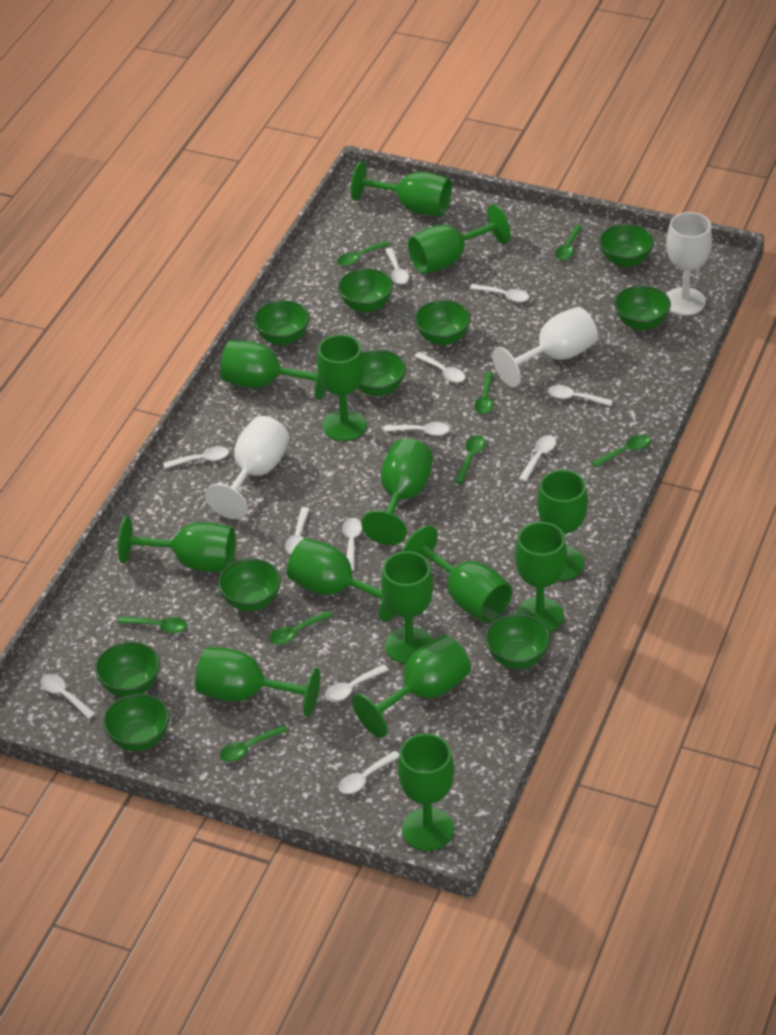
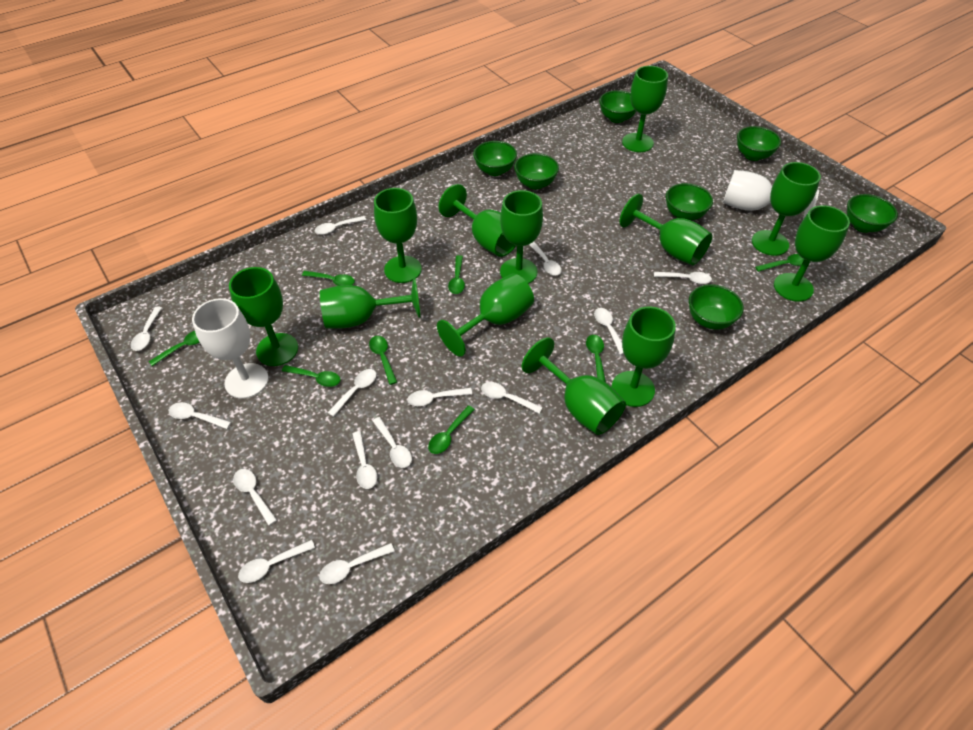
green bowl: 10 -> 7
green goblet: 14 -> 12
white goblet: 3 -> 2
white spoon: 12 -> 14

